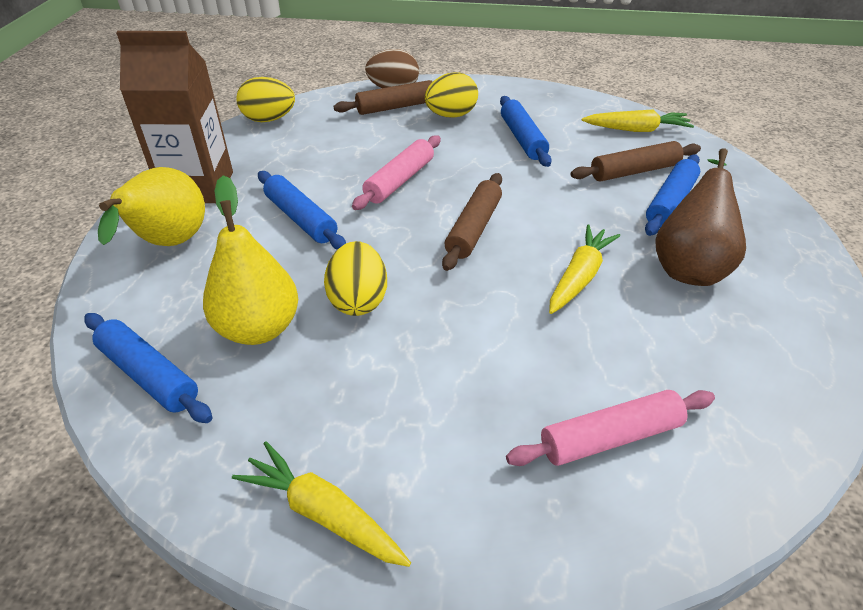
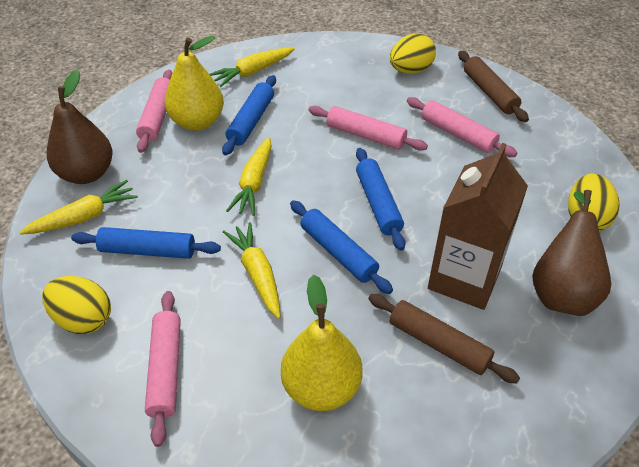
brown egg: 1 -> 0
brown pear: 1 -> 2
brown rolling pin: 3 -> 2
pink rolling pin: 2 -> 4
yellow carrot: 3 -> 4

